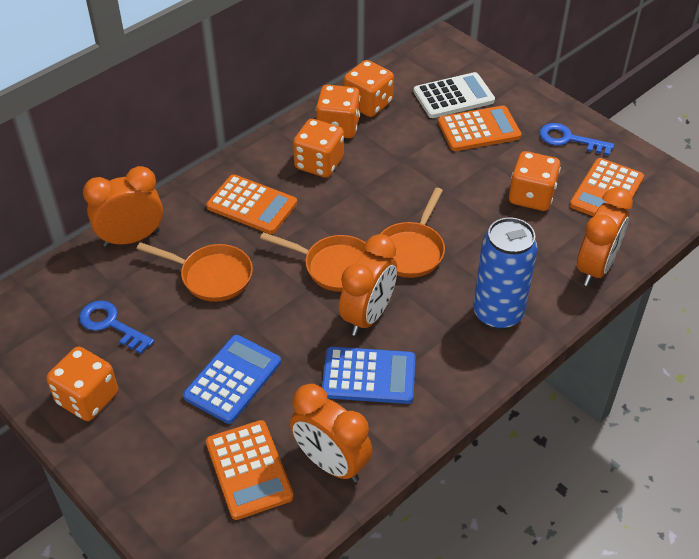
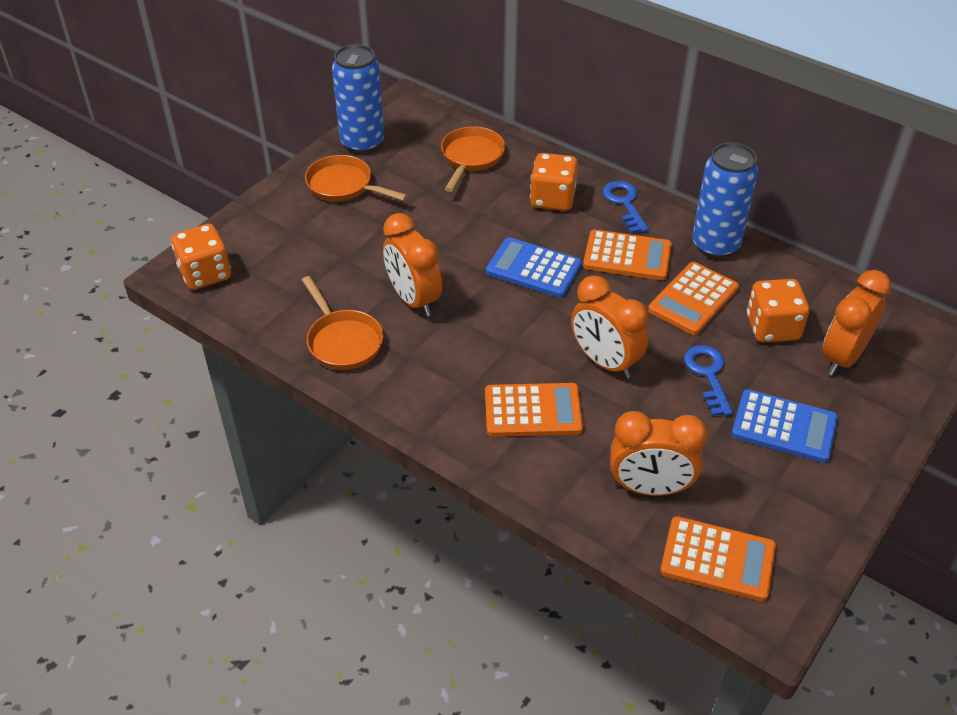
blue can: 1 -> 2
orange dice: 5 -> 3
white calculator: 1 -> 0

